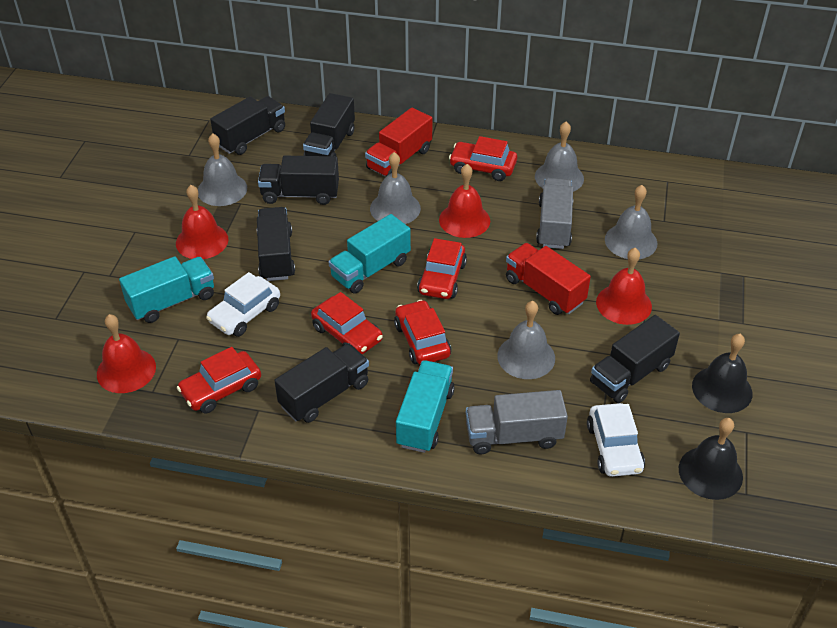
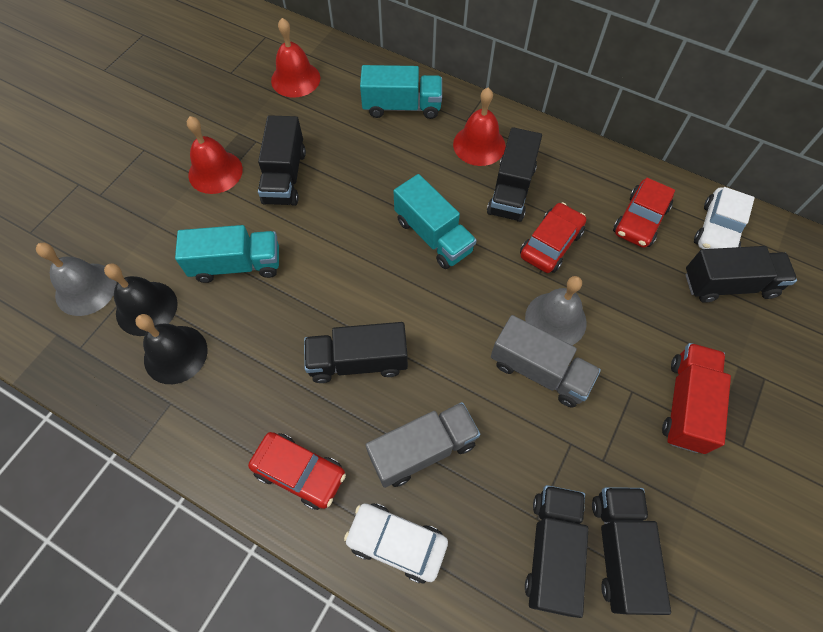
grey bell: 5 -> 2
red bell: 4 -> 3
red car: 5 -> 3
red truck: 2 -> 1

